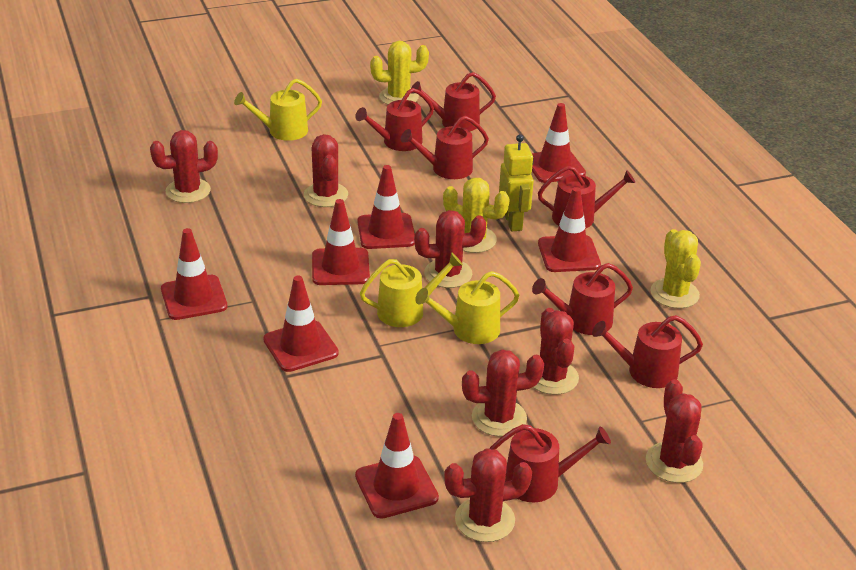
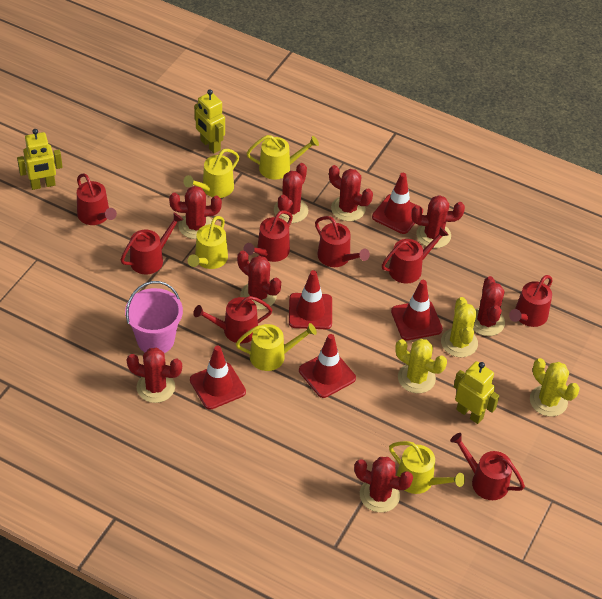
pink bucket: 0 -> 1
red cactus: 7 -> 8
red traffic cone: 7 -> 5
red watering can: 7 -> 8
yellow robot: 1 -> 3
yellow watering can: 3 -> 5

